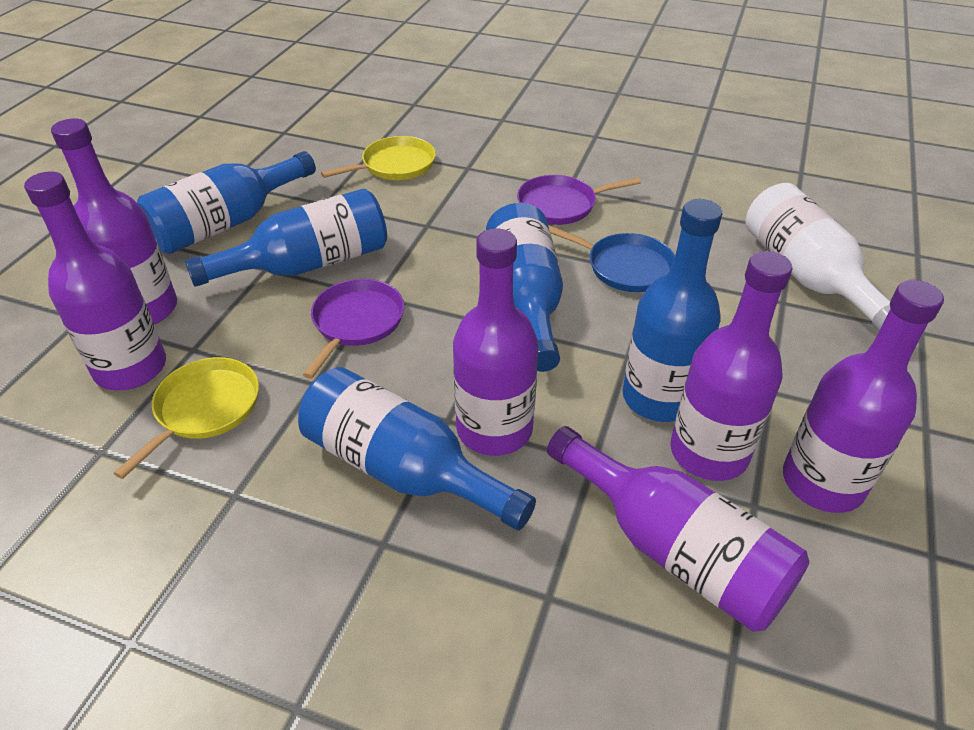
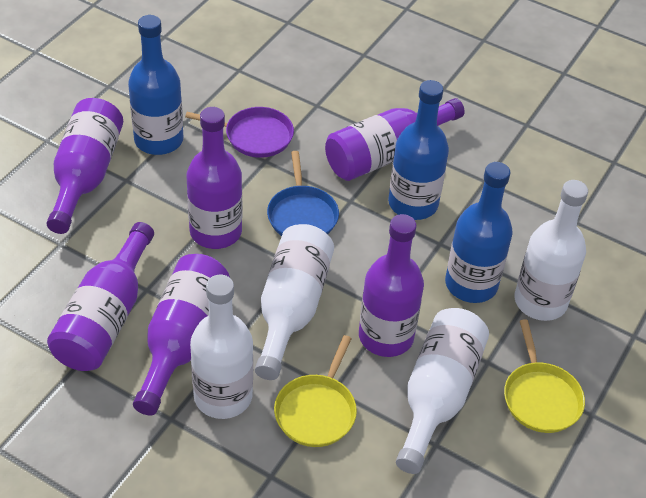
blue bottle: 5 -> 3
purple pan: 2 -> 1
white bottle: 1 -> 4

